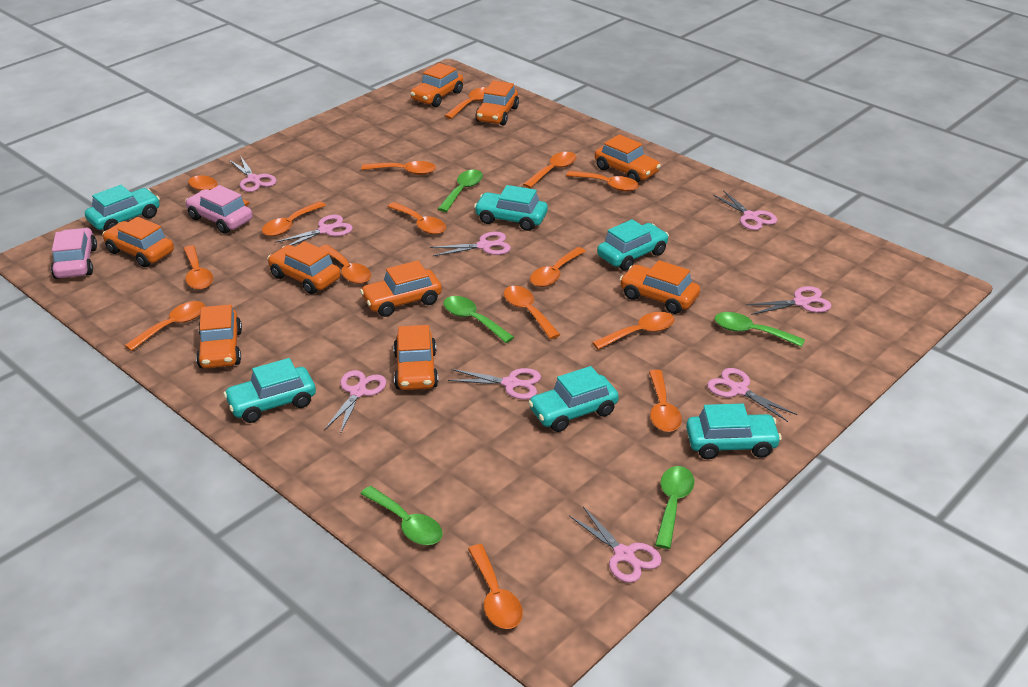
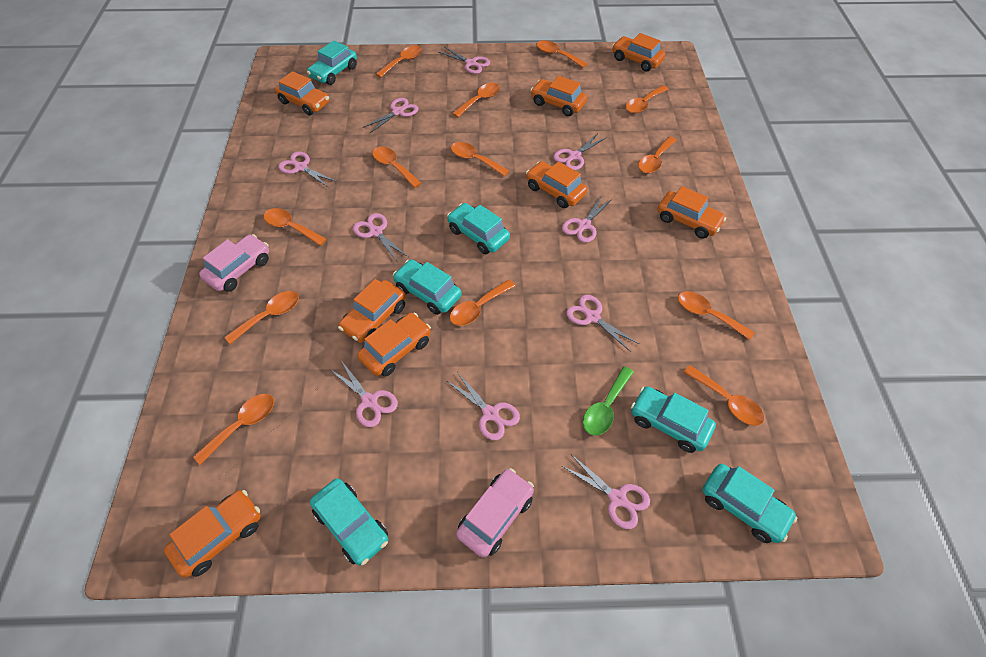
green spoon: 5 -> 1
orange car: 9 -> 8
orange spoon: 15 -> 13
pink scissors: 9 -> 10

